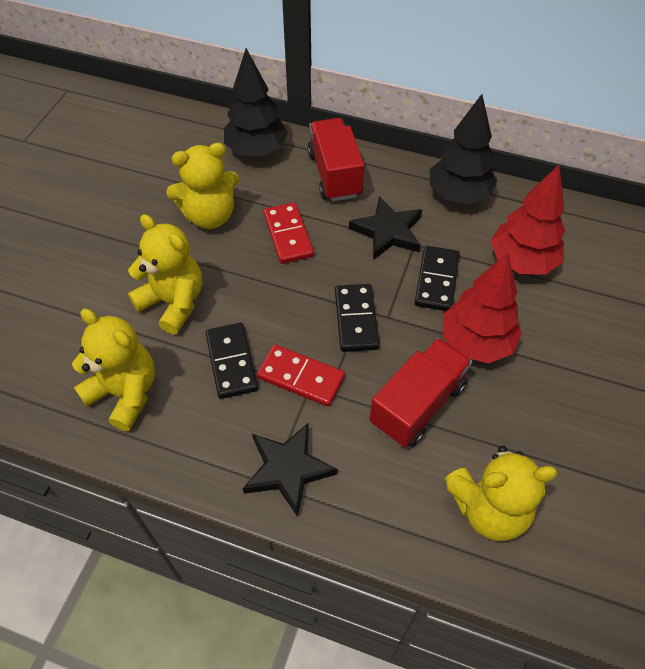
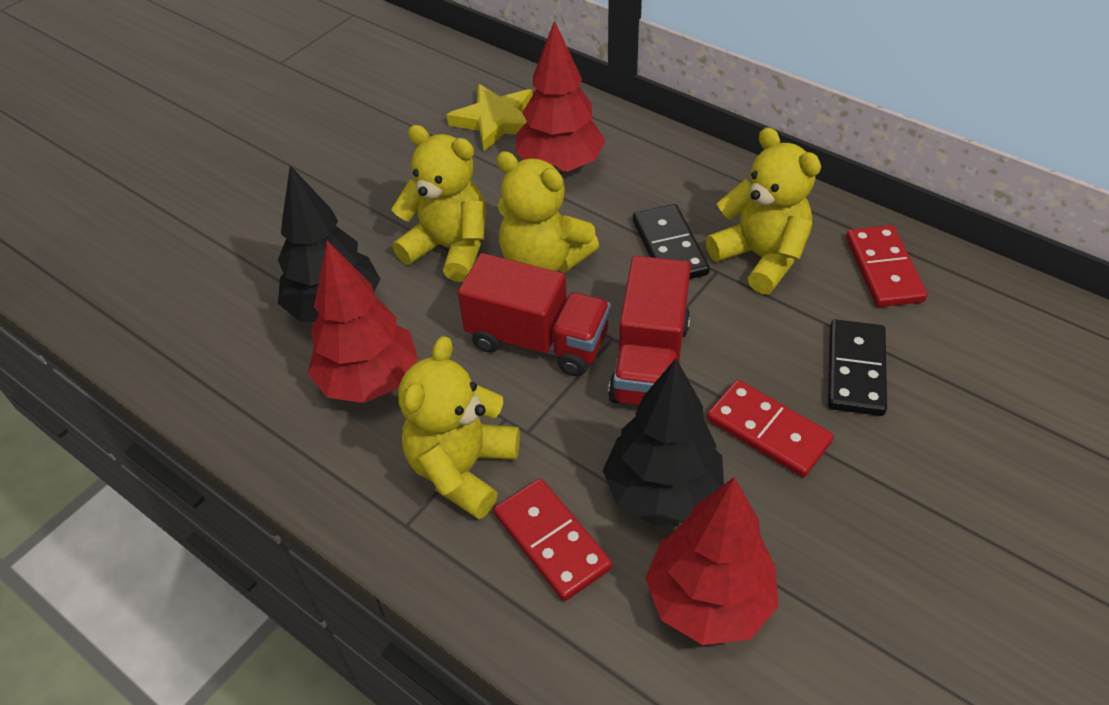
black domino: 3 -> 2
black star: 2 -> 0
red domino: 2 -> 3
red tree: 2 -> 3
yellow star: 0 -> 1

